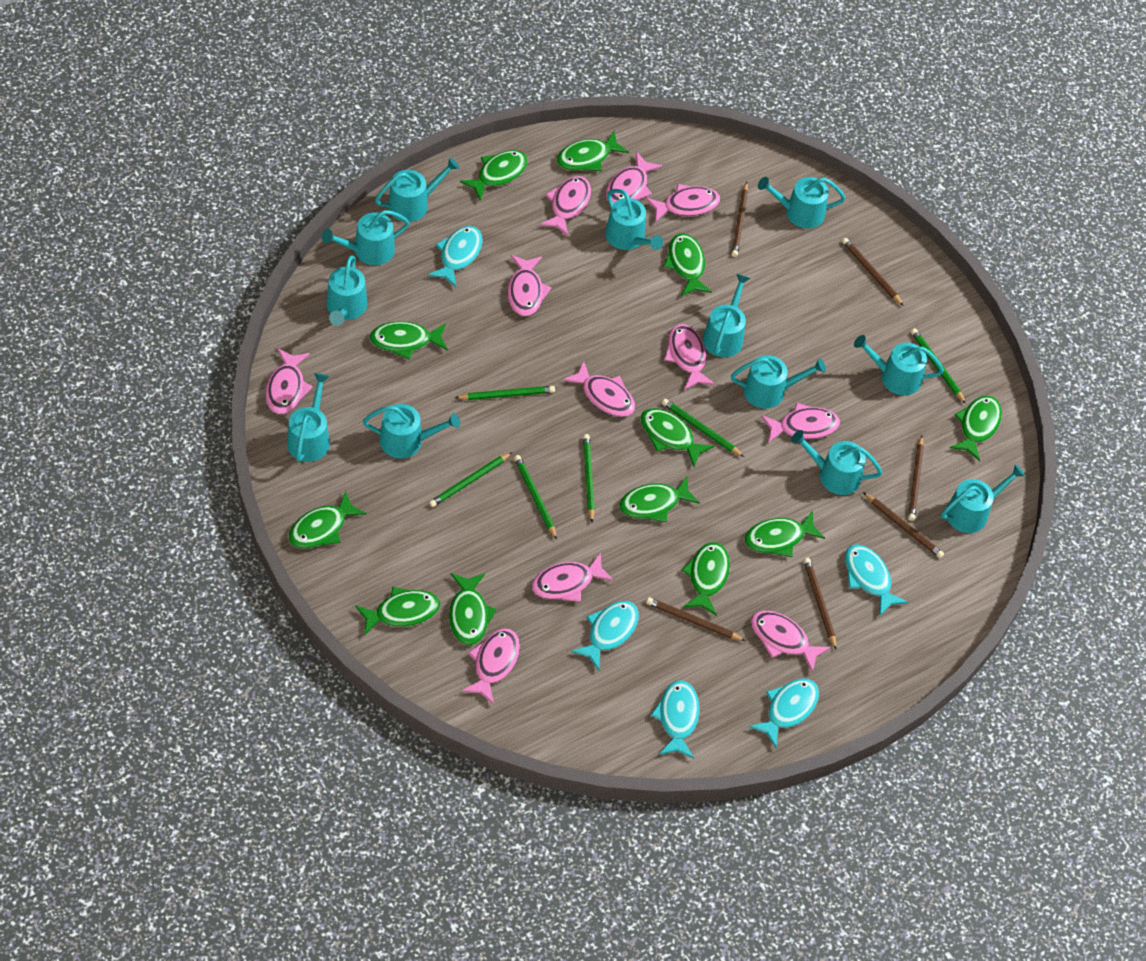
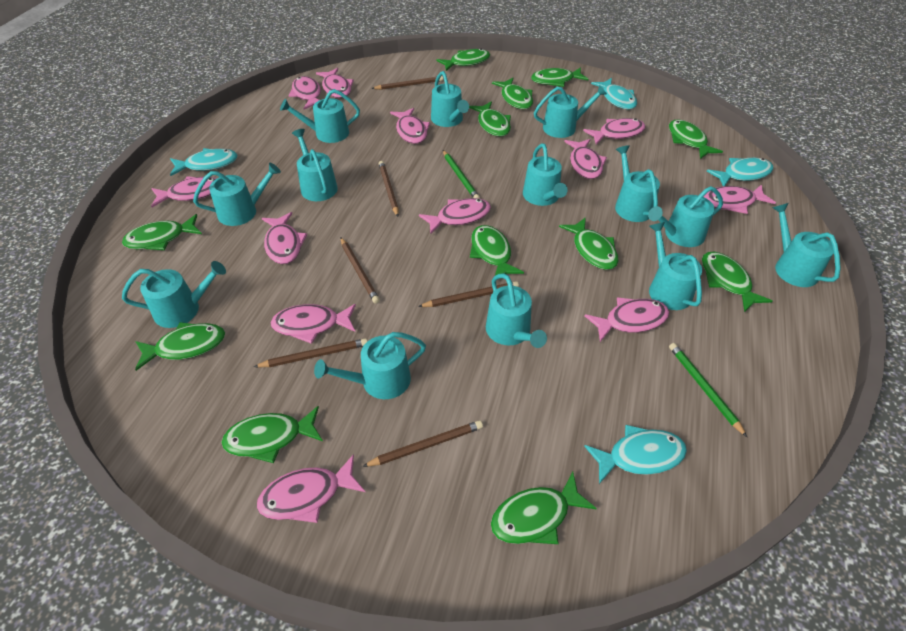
green pencil: 6 -> 2
pink fish: 11 -> 12
turquoise fish: 5 -> 4
turquoise watering can: 12 -> 13

